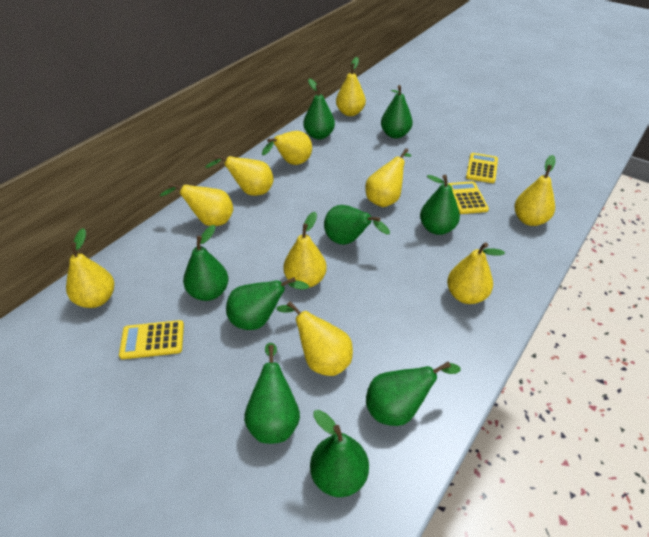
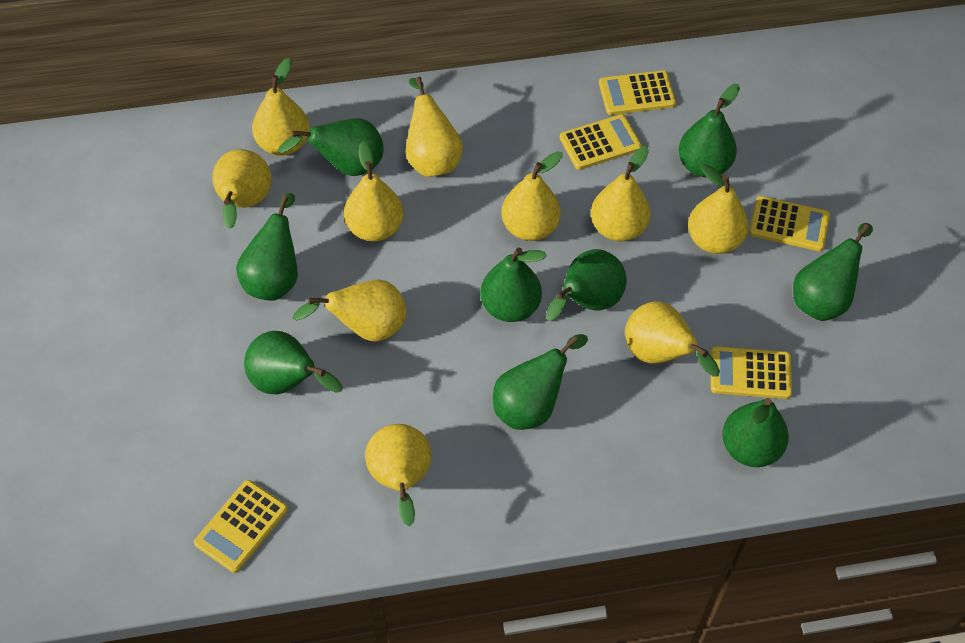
yellow calculator: 3 -> 5

